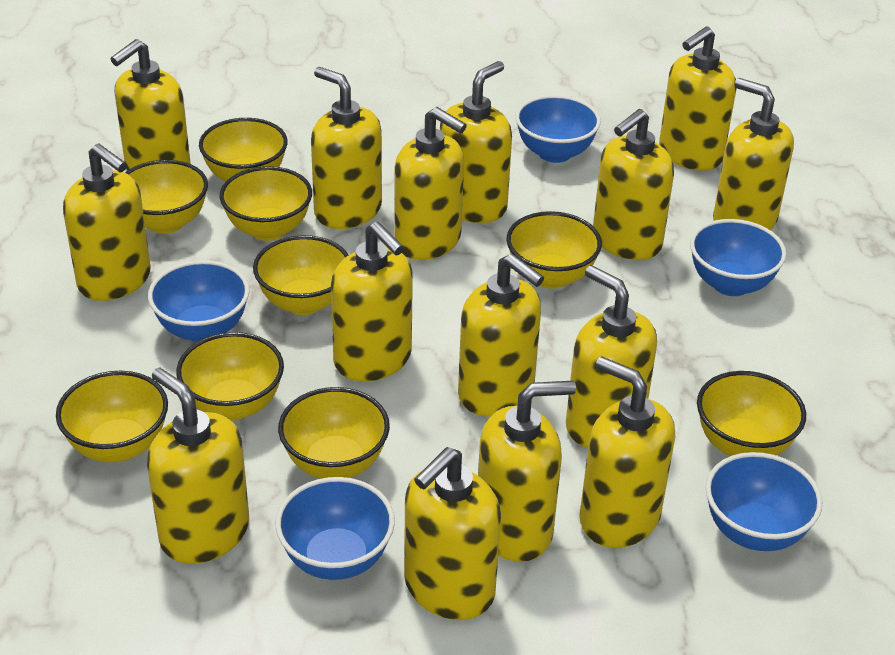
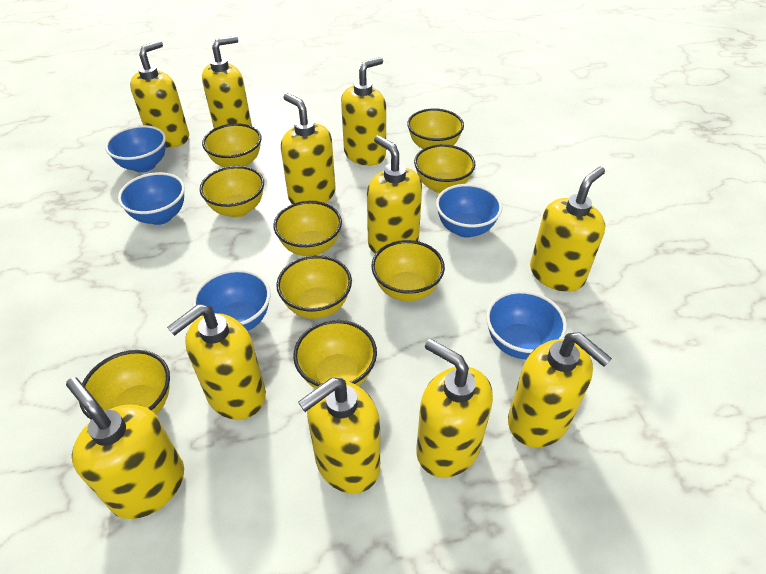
yellow soap dispenser: 15 -> 11

